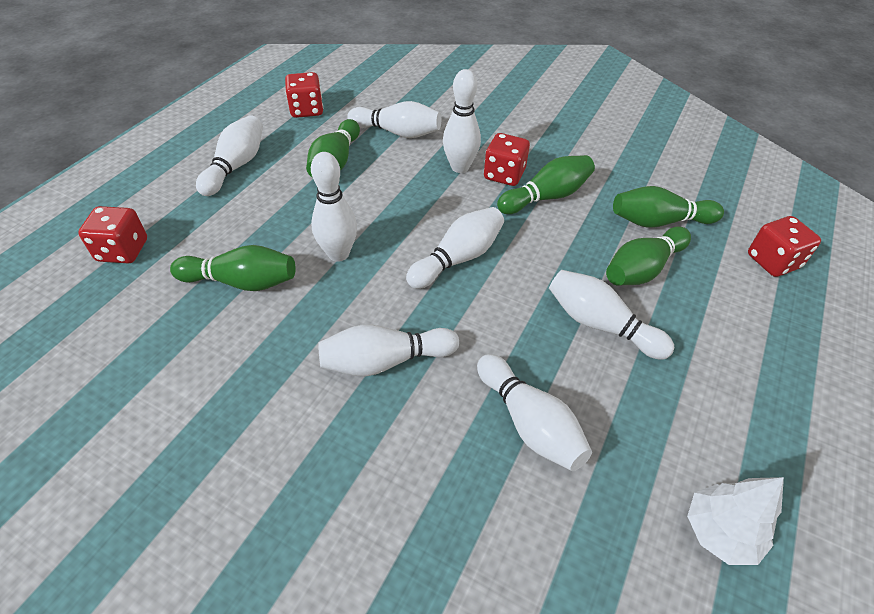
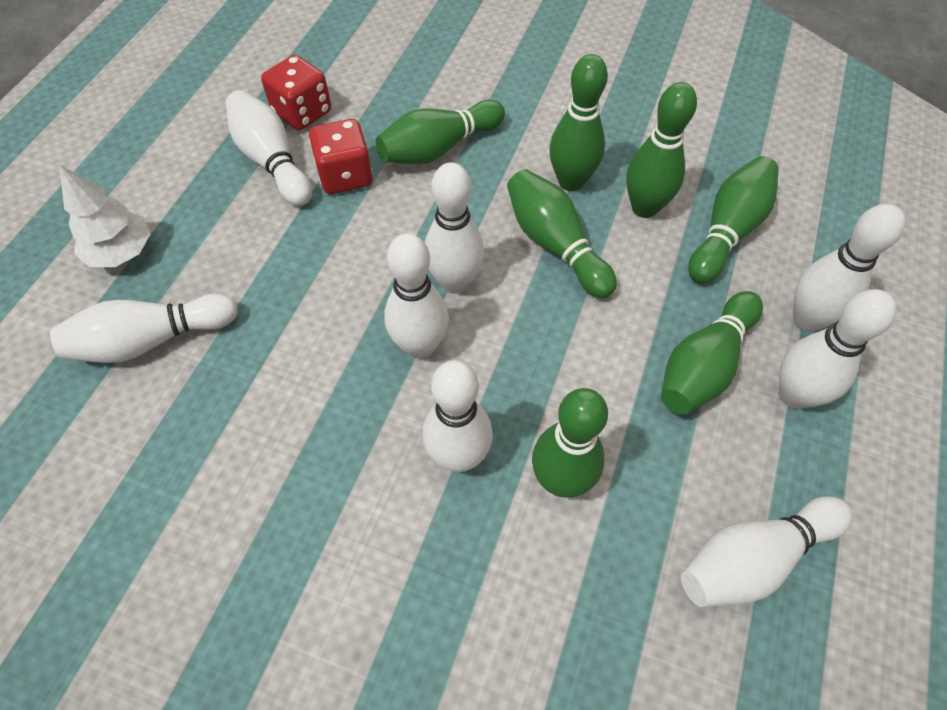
green bowling pin: 5 -> 7
red dice: 4 -> 2

